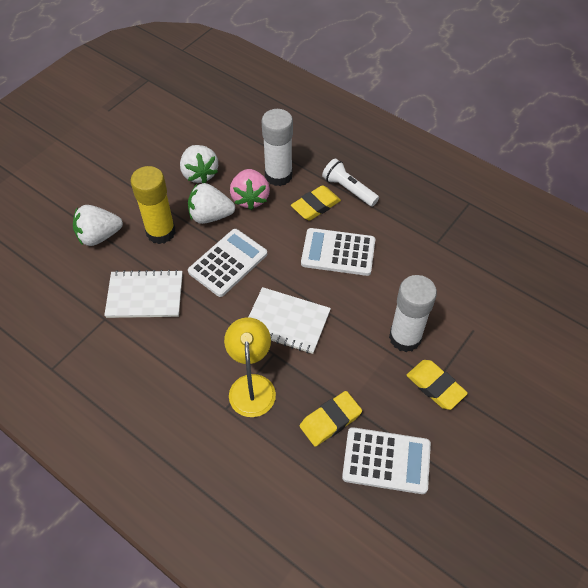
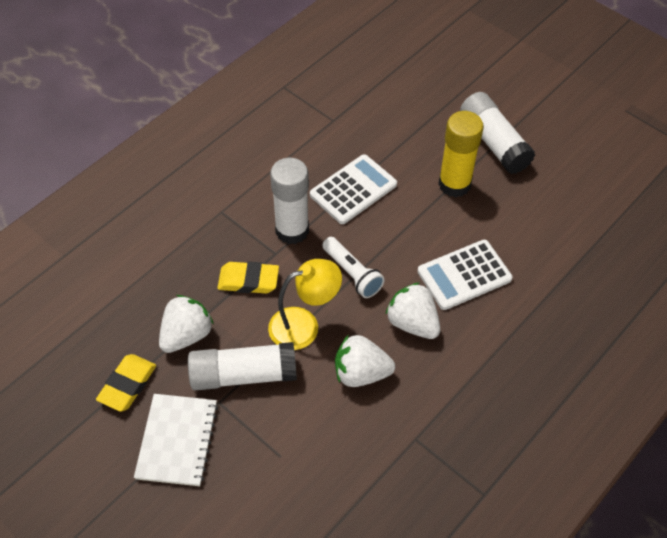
pink strawberry: 1 -> 0
white calculator: 3 -> 2
white glue stick: 2 -> 3
white notebook: 2 -> 1
yellow eraser: 3 -> 2

